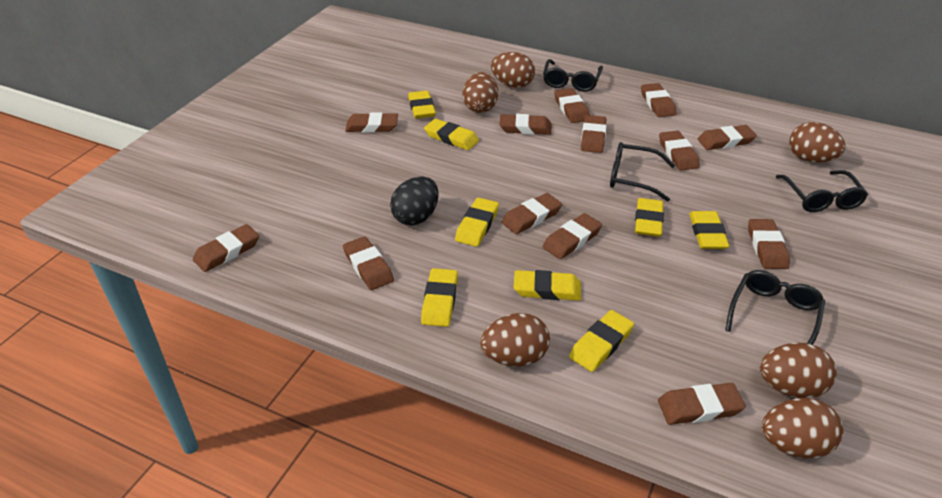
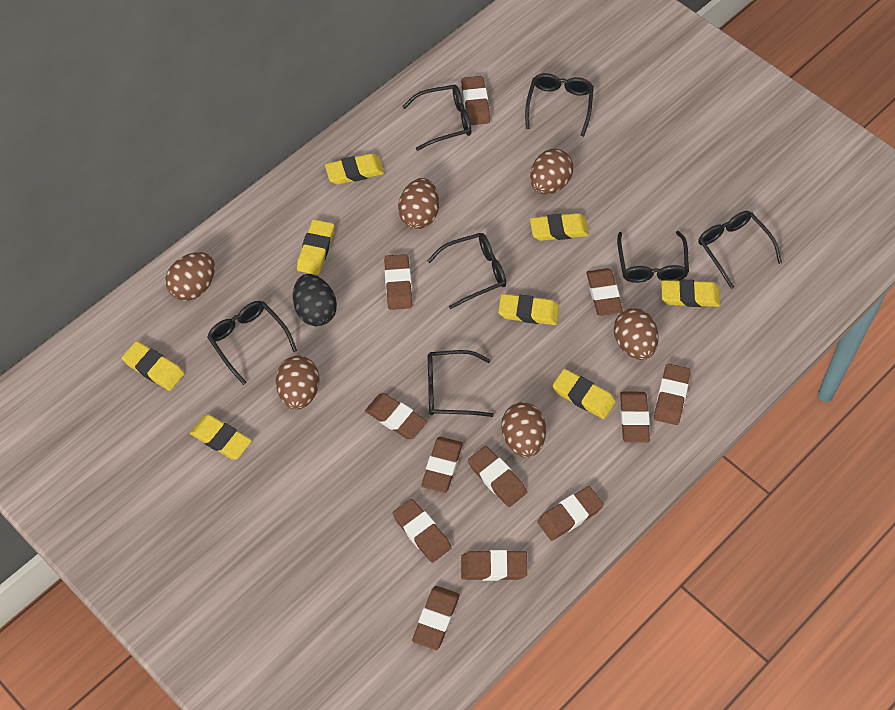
black glasses: 4 -> 7
brown eraser: 13 -> 12

